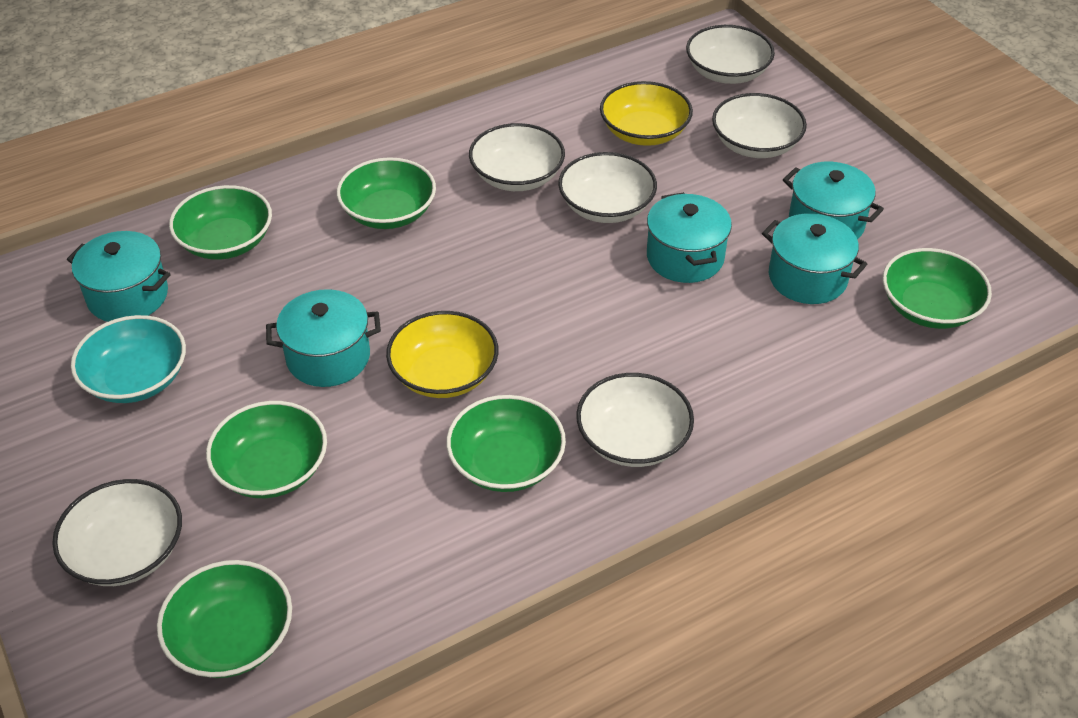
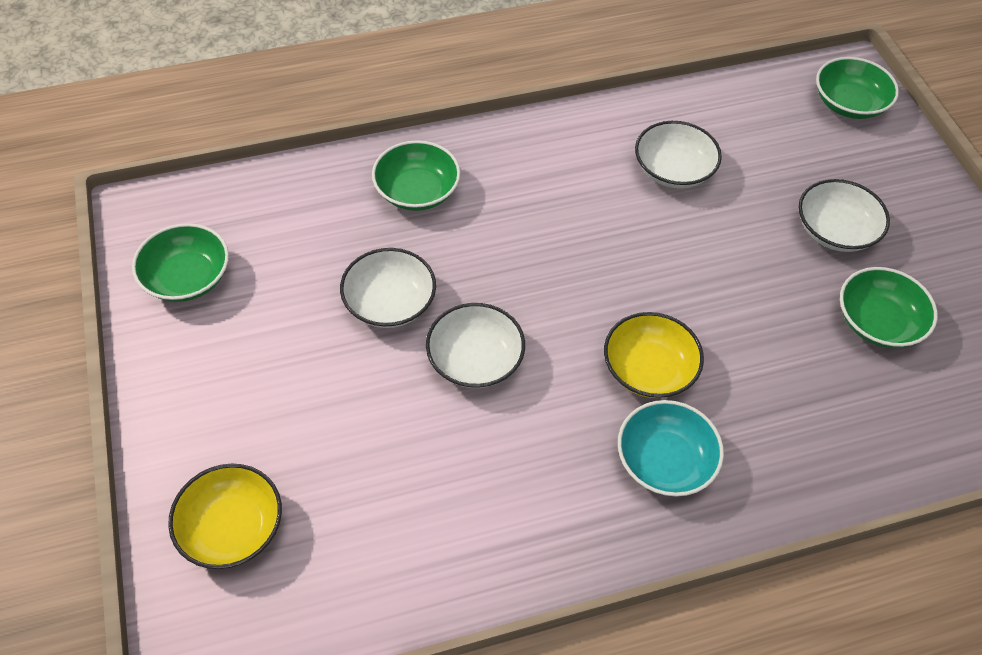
green bowl: 6 -> 4
turquoise pot: 5 -> 0
white bowl: 6 -> 4

